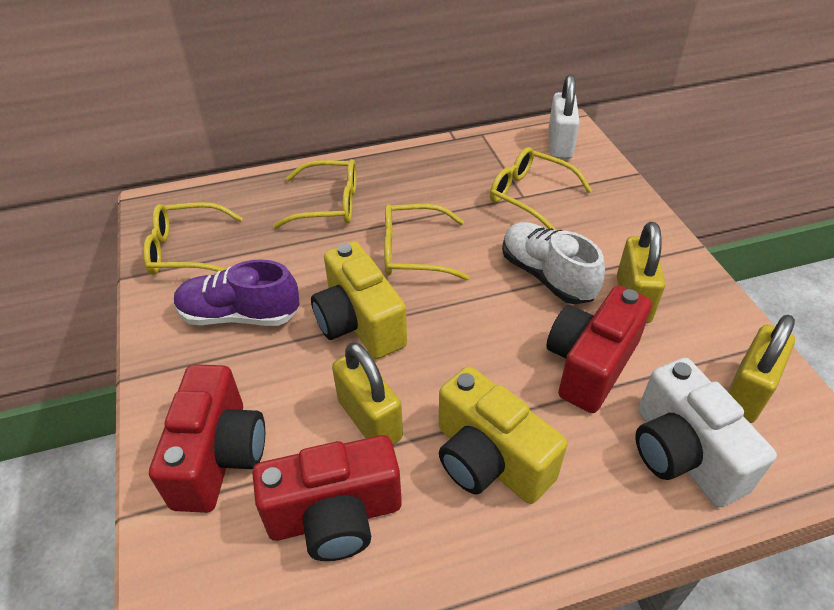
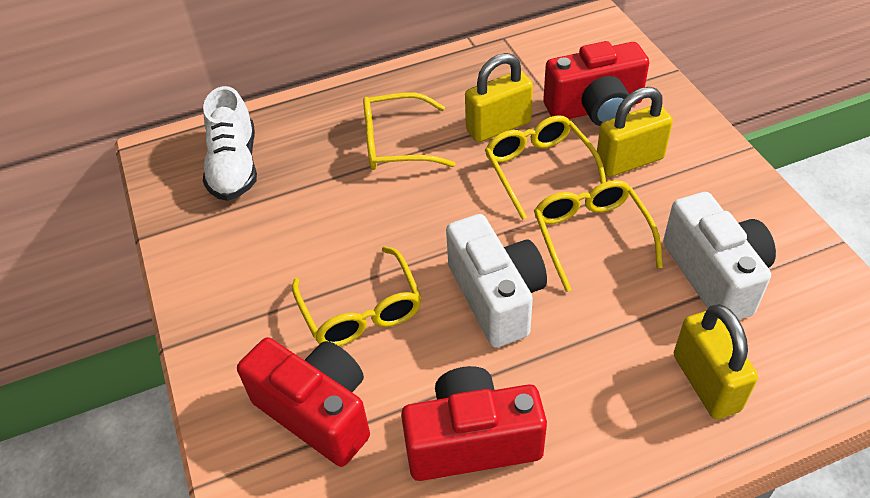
purple shoe: 1 -> 0
white camera: 1 -> 2
white padlock: 1 -> 0
yellow camera: 2 -> 0

